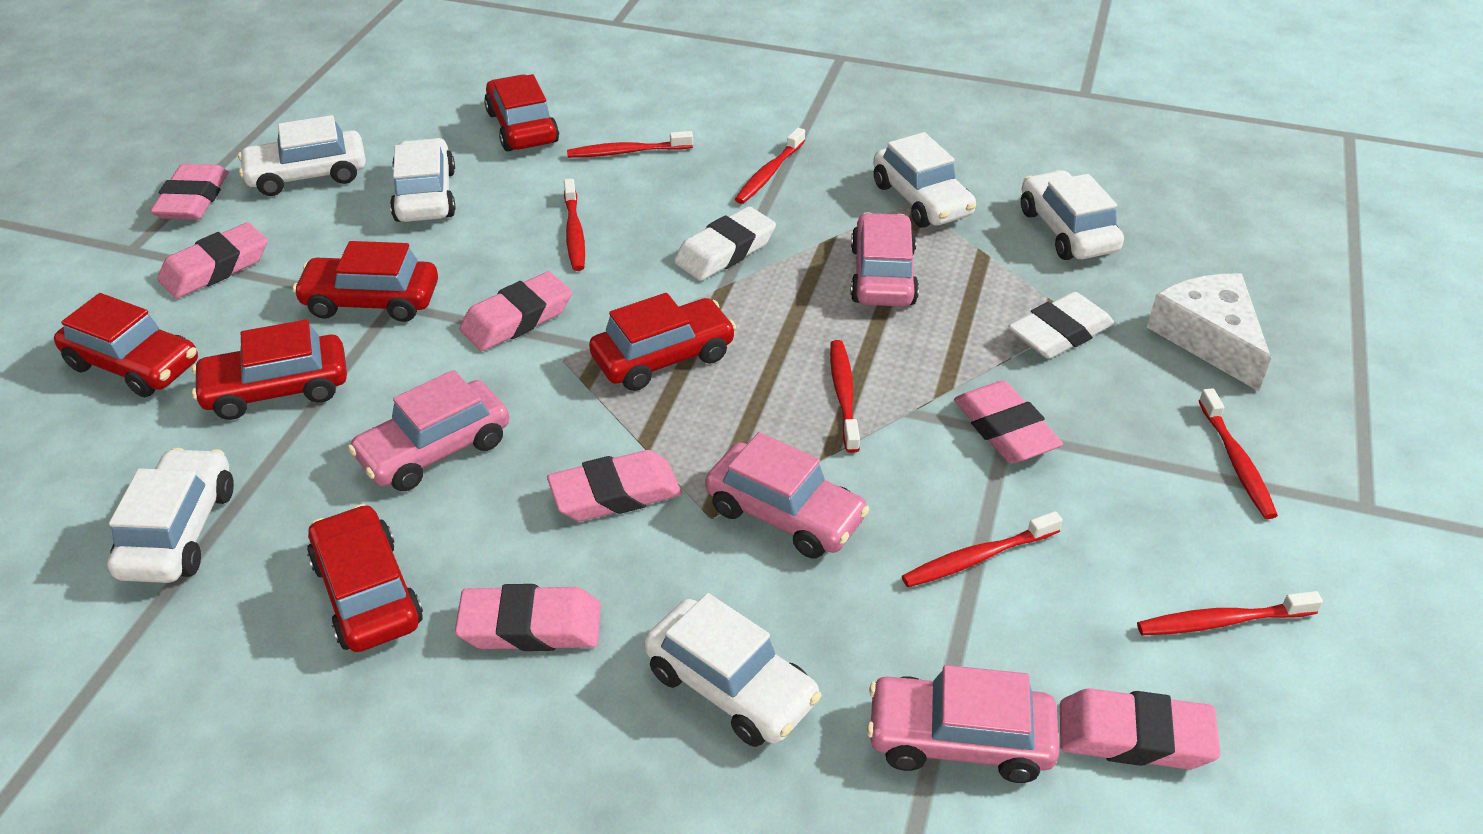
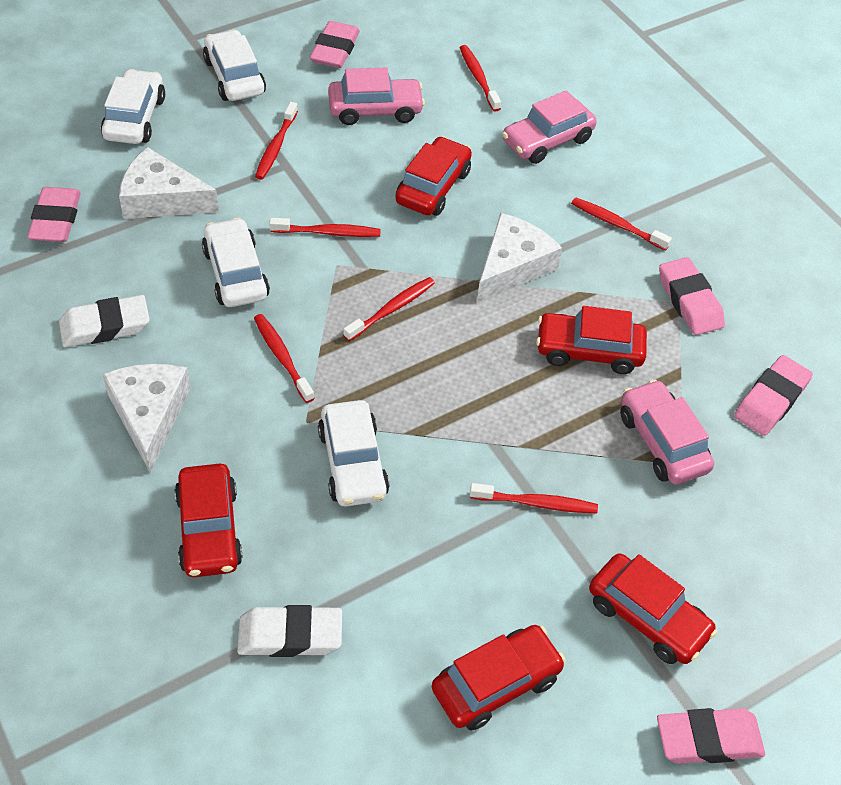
pink car: 4 -> 3
pink eraser: 7 -> 5
red car: 6 -> 5
white car: 6 -> 4
white cheese: 1 -> 3

